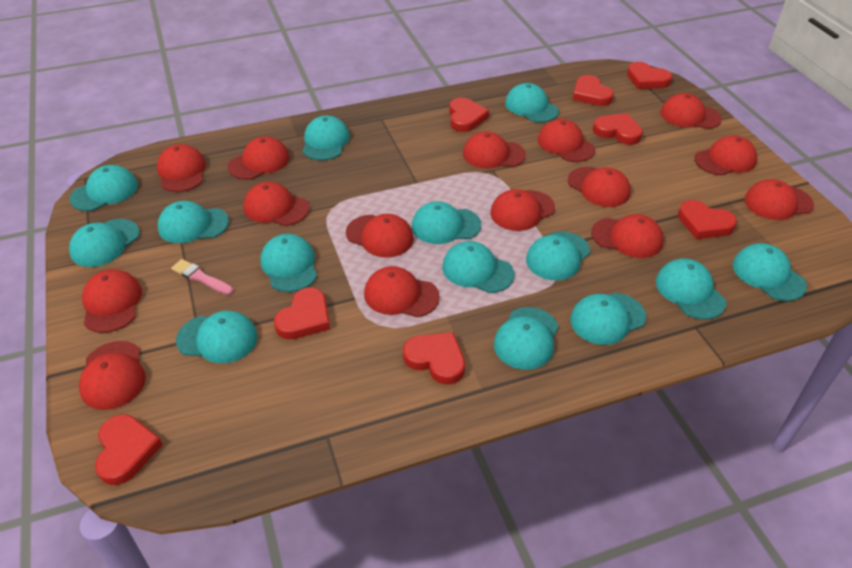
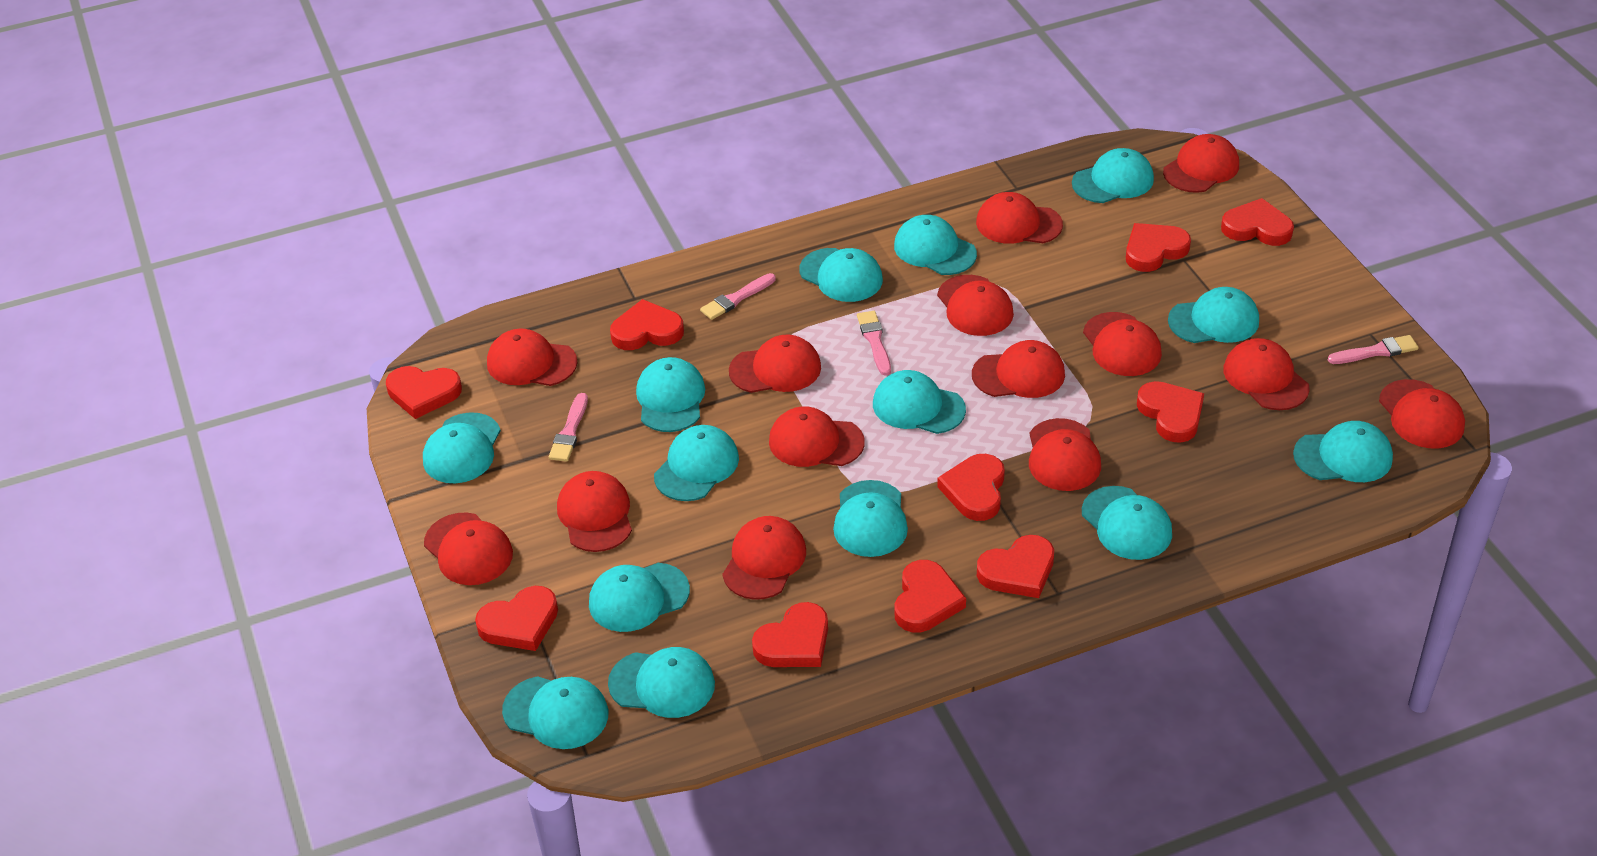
pink brush: 1 -> 4
red cap: 15 -> 14
red heart: 8 -> 10

